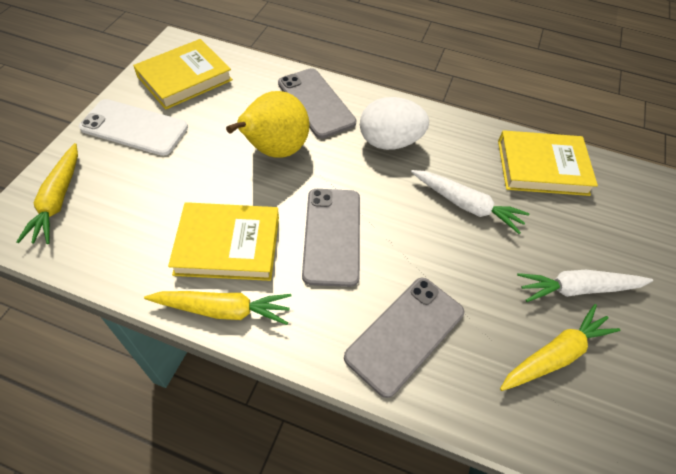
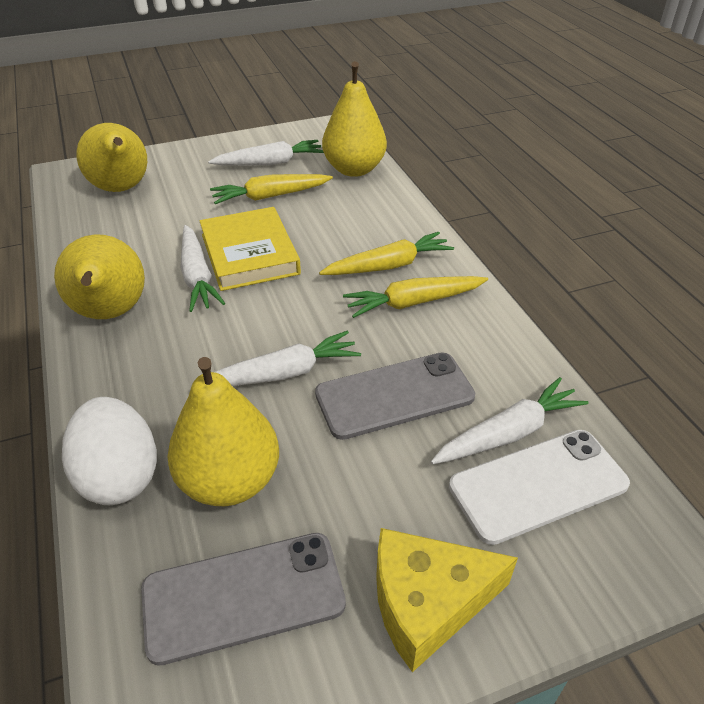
grey phone: 3 -> 2
white carrot: 2 -> 4
yellow book: 3 -> 1
yellow cheese: 0 -> 1
yellow pear: 1 -> 4

